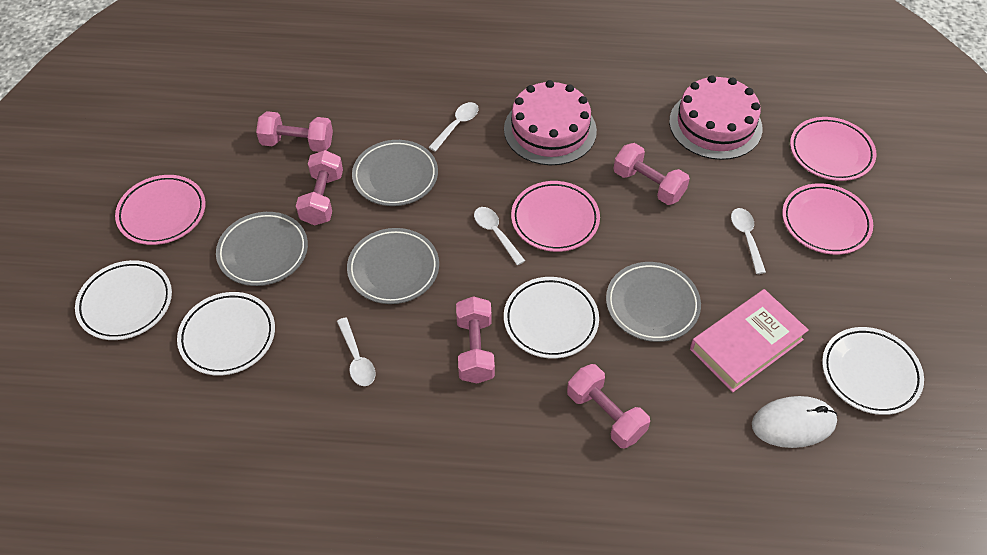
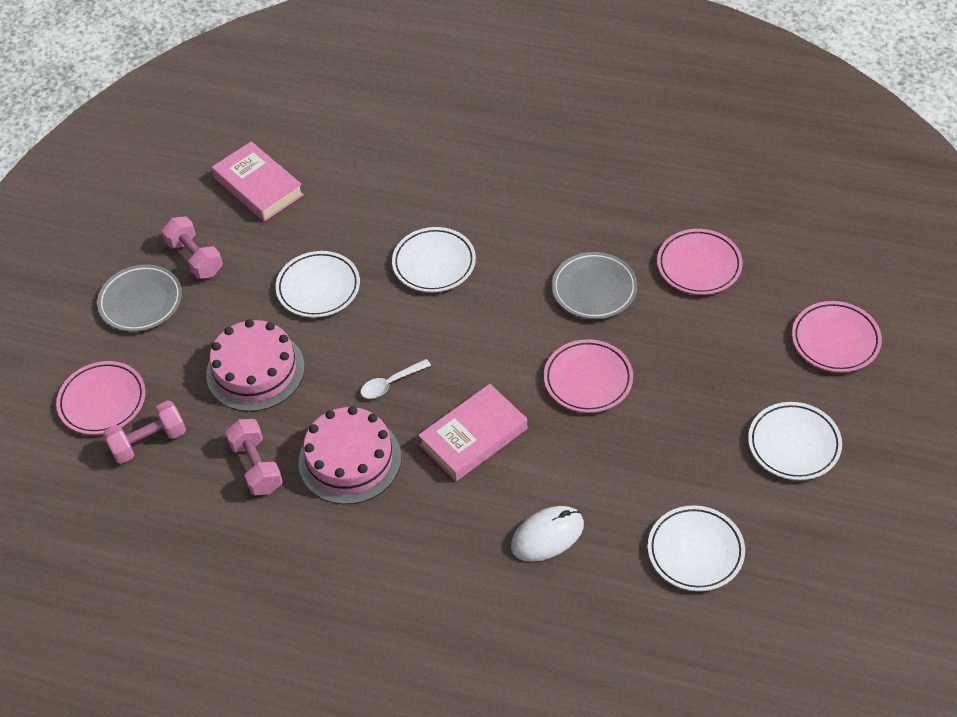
grey plate: 4 -> 2
pink book: 1 -> 2
pink dumbbell: 5 -> 3
white spoon: 4 -> 1

